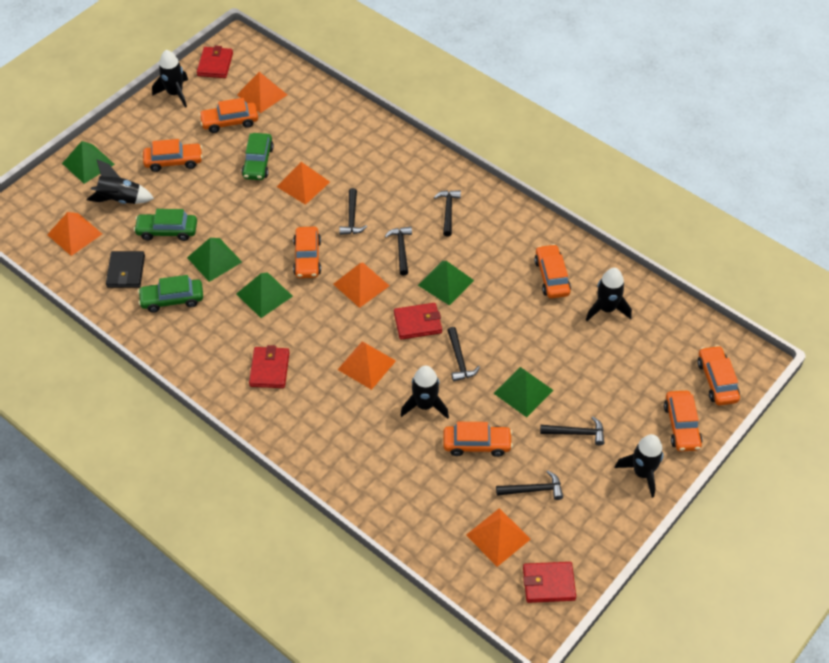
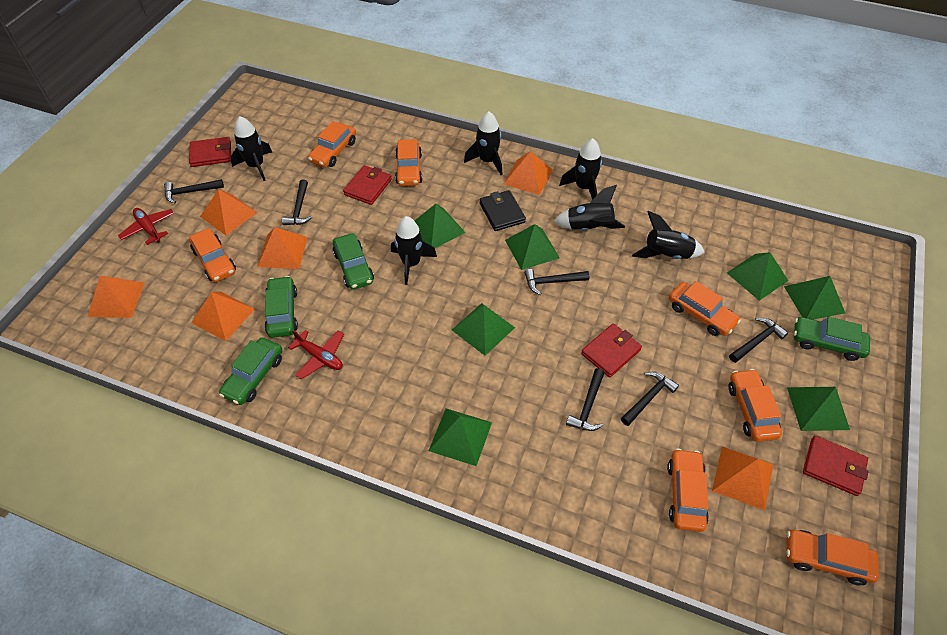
black rocket: 5 -> 6
green car: 3 -> 4
green pyramid: 5 -> 7
red plane: 0 -> 2

